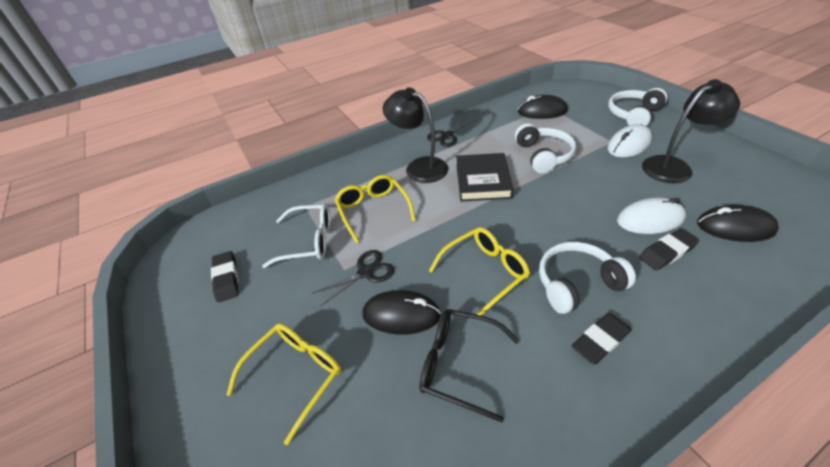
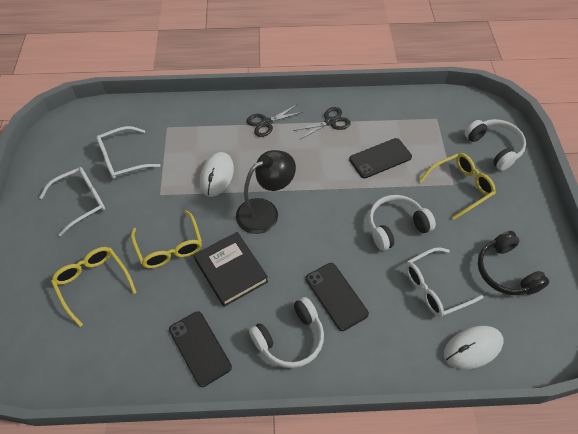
black eraser: 3 -> 0
black glasses: 1 -> 0
black headphones: 0 -> 1
black lamp: 2 -> 1
black mouse: 3 -> 0
black phone: 0 -> 3
white glasses: 1 -> 3

